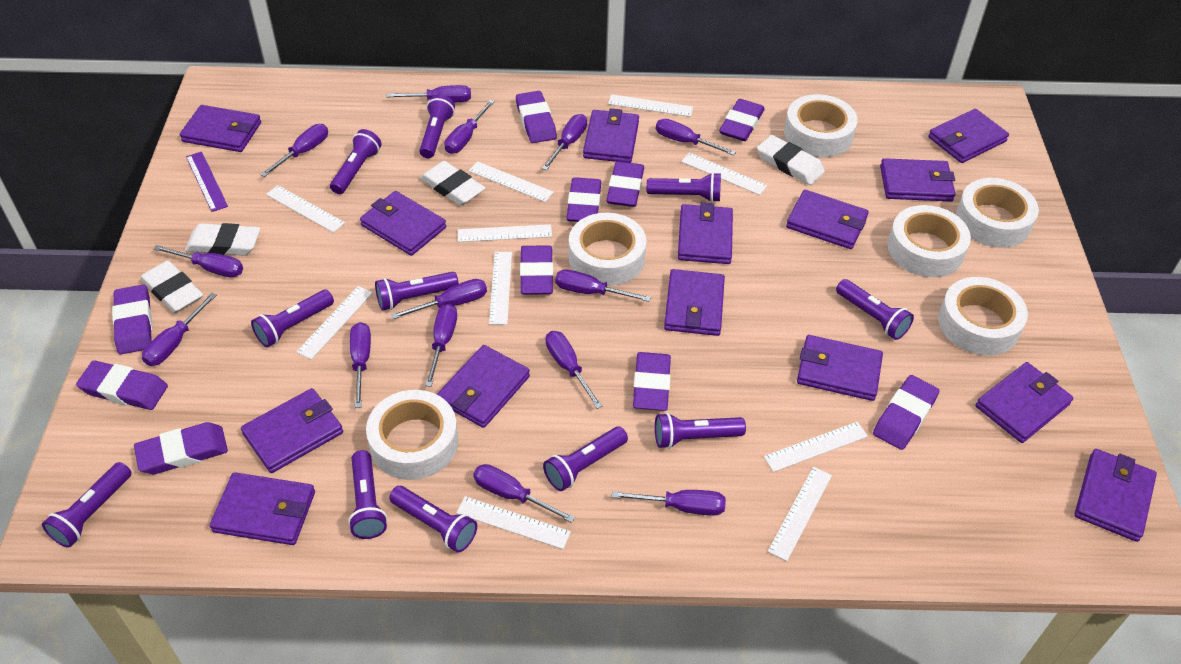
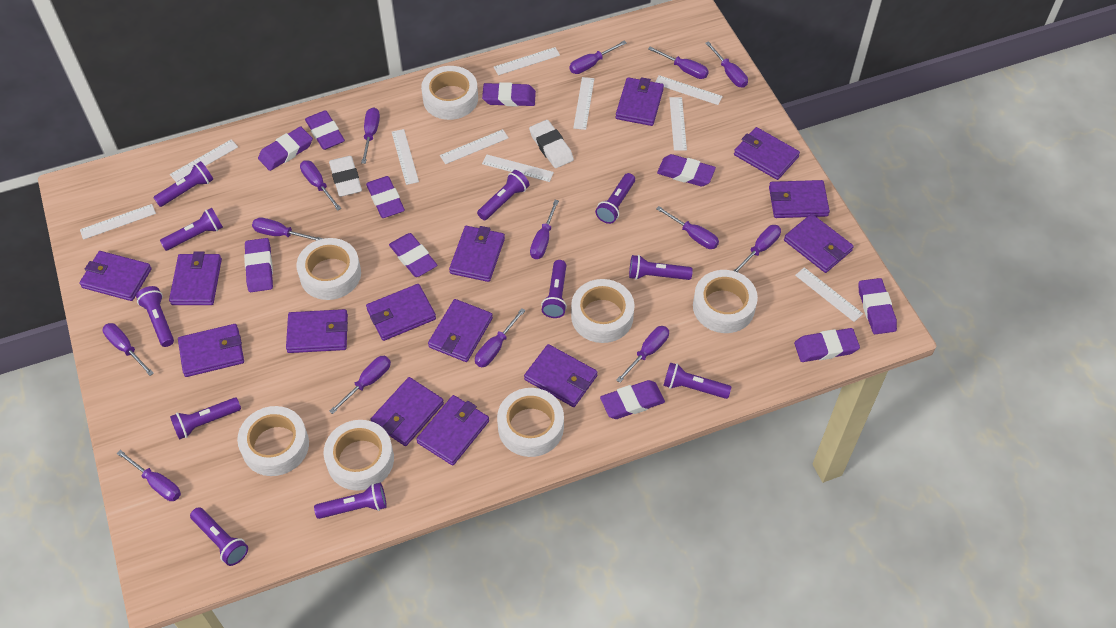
purple ruler: 1 -> 0
white eraser: 4 -> 2
white tape: 6 -> 7

